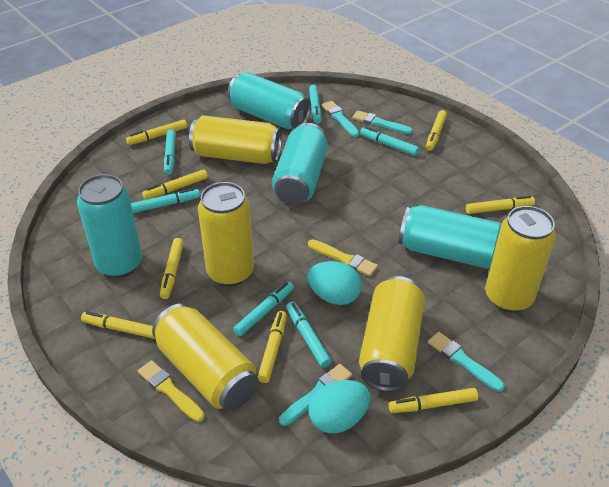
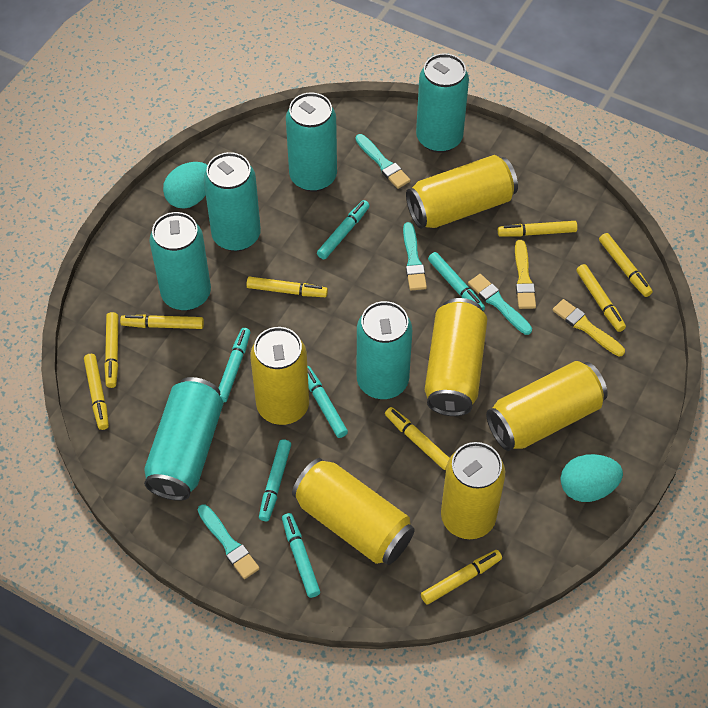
turquoise can: 4 -> 6
yellow can: 5 -> 6
yellow marker: 8 -> 9

